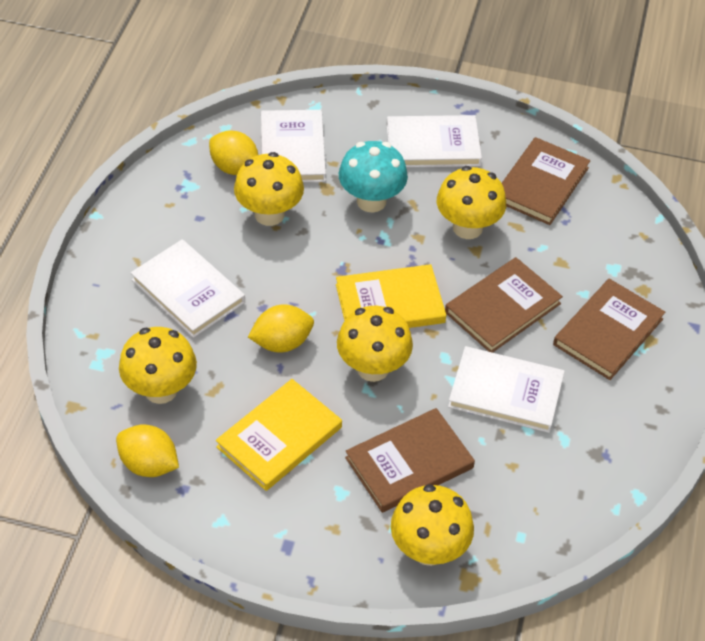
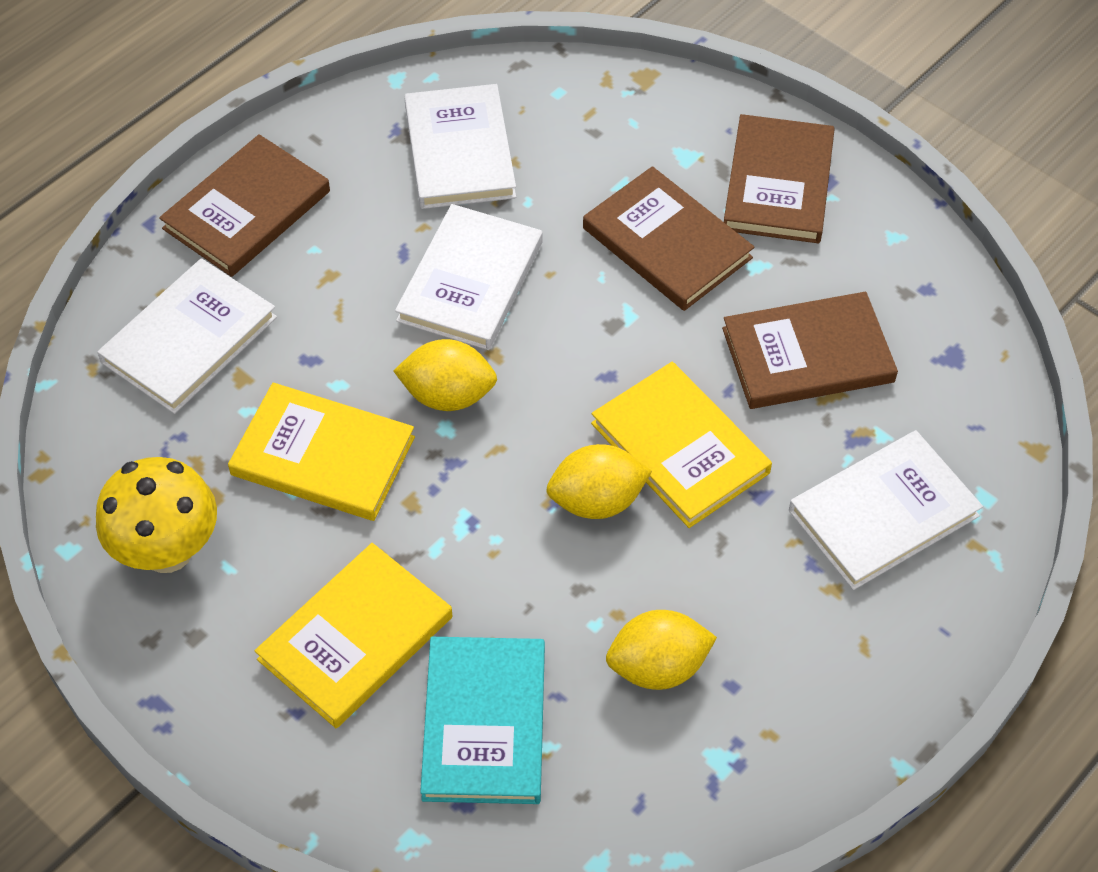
turquoise book: 0 -> 1
turquoise mushroom: 1 -> 0
yellow book: 2 -> 3
yellow mushroom: 5 -> 1

